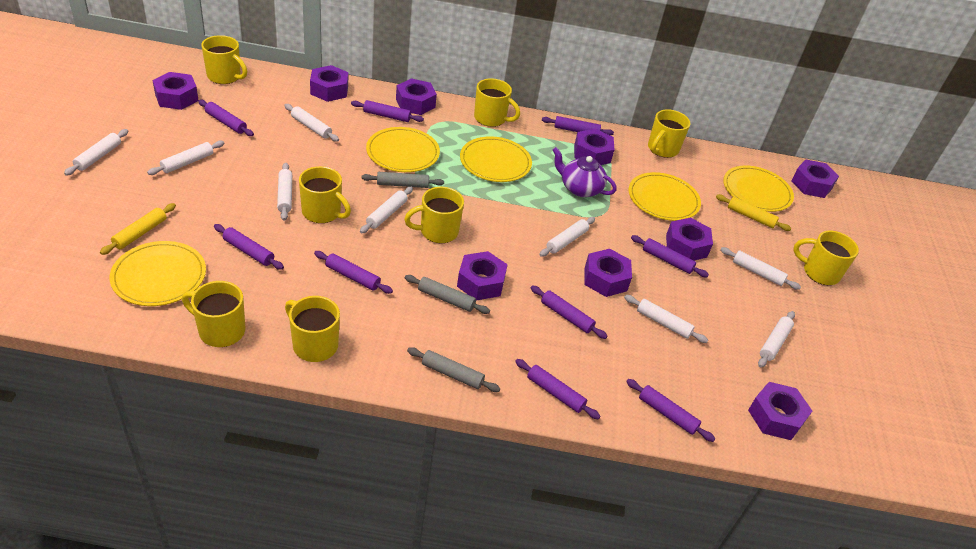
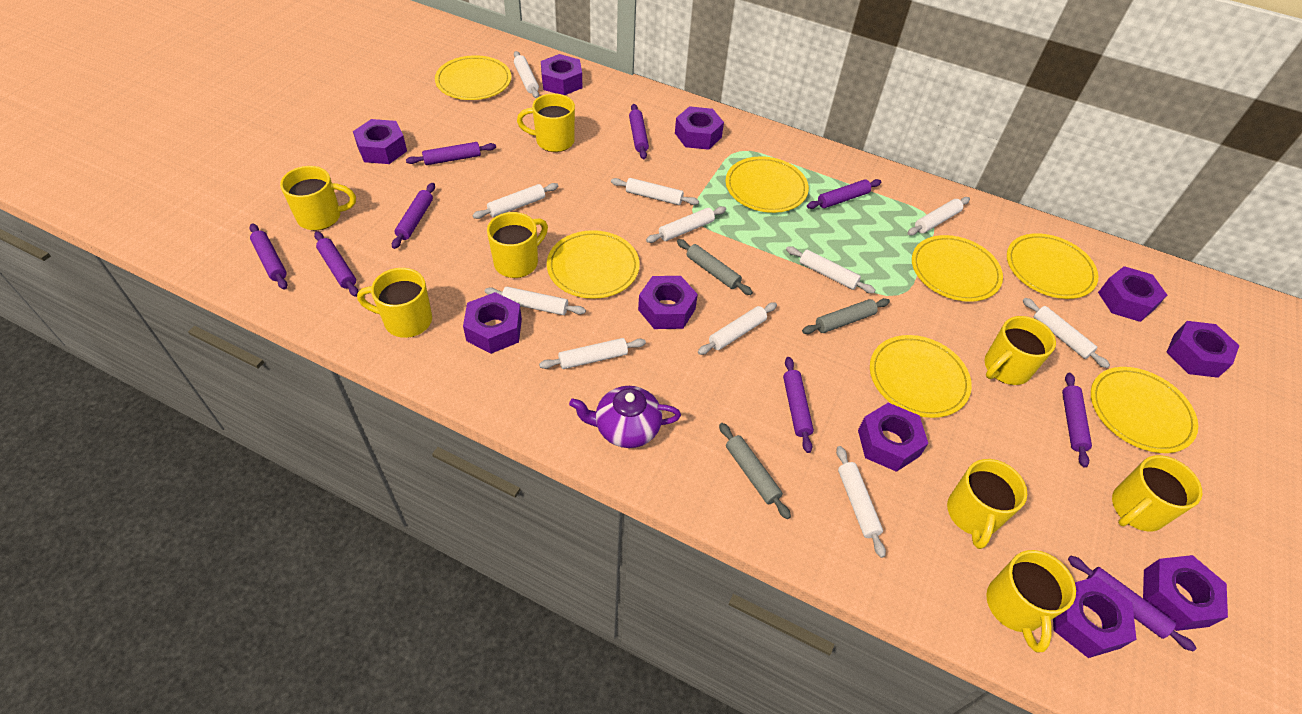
purple nut: 9 -> 10
white rolling pin: 9 -> 11
yellow plate: 5 -> 7
yellow rolling pin: 2 -> 0

